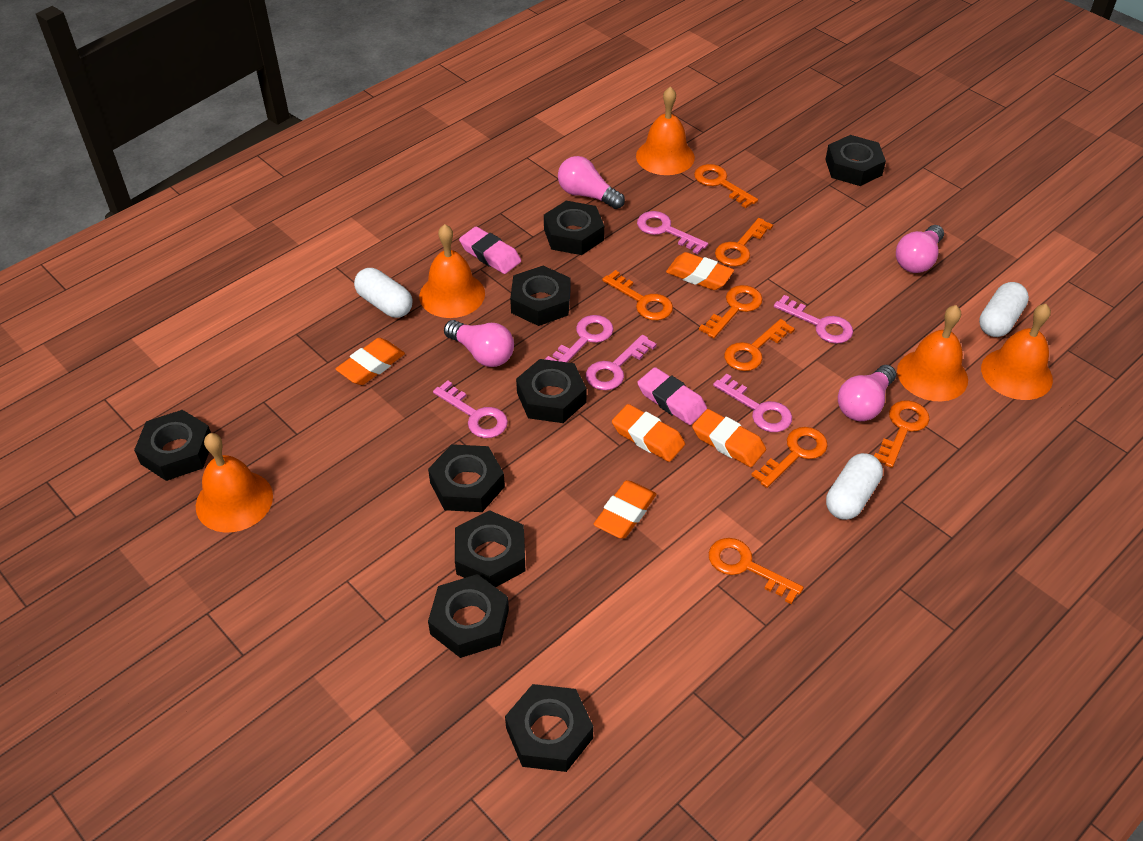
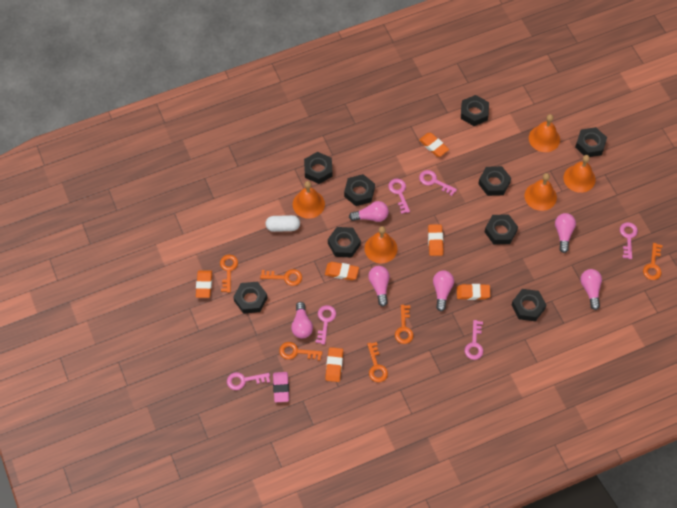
orange eraser: 5 -> 6
orange key: 8 -> 6
pink eraser: 2 -> 1
pink light bulb: 4 -> 6
white capsule: 3 -> 1

